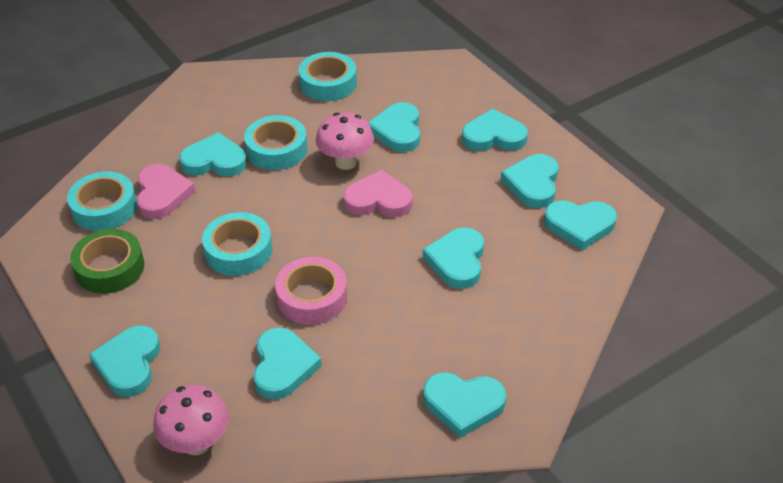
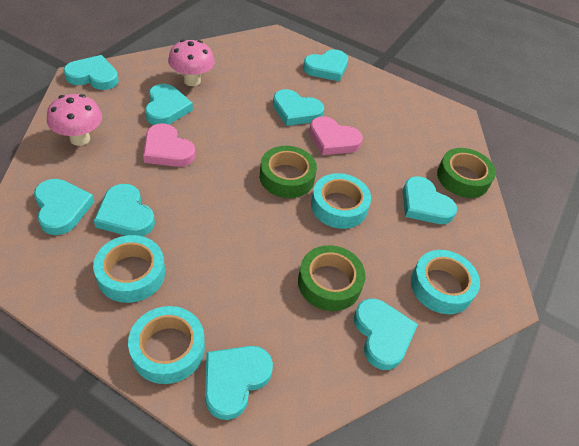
green tape: 1 -> 3
pink tape: 1 -> 0

